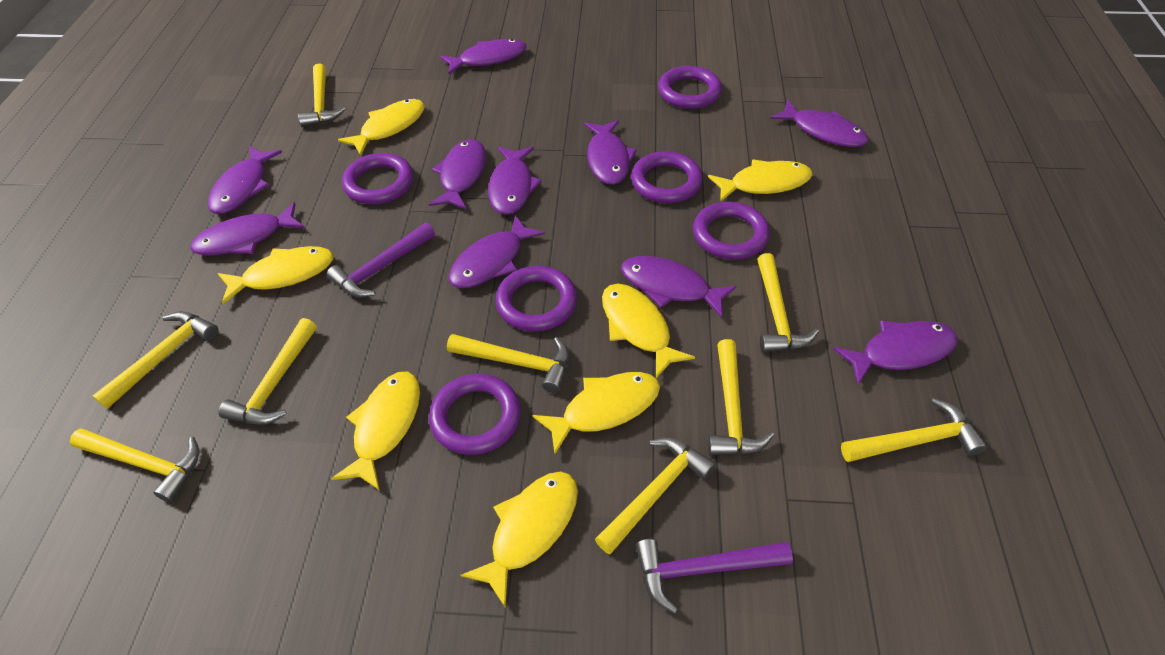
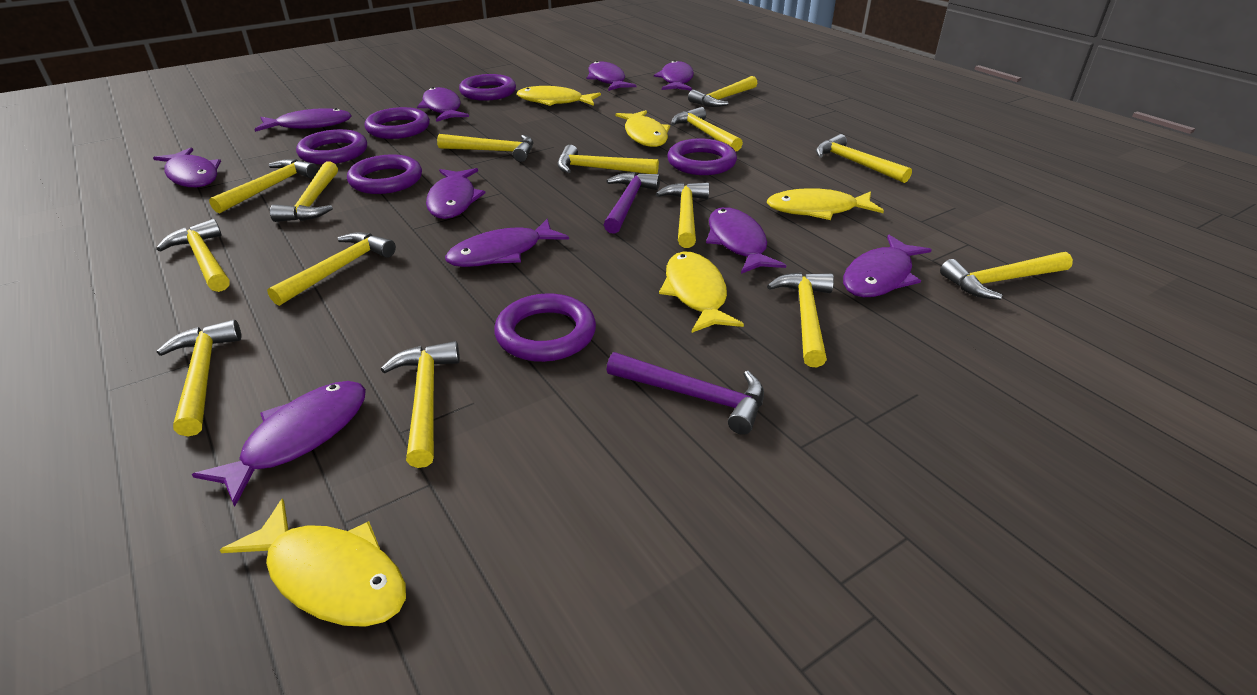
yellow fish: 7 -> 5
yellow hammer: 9 -> 14

